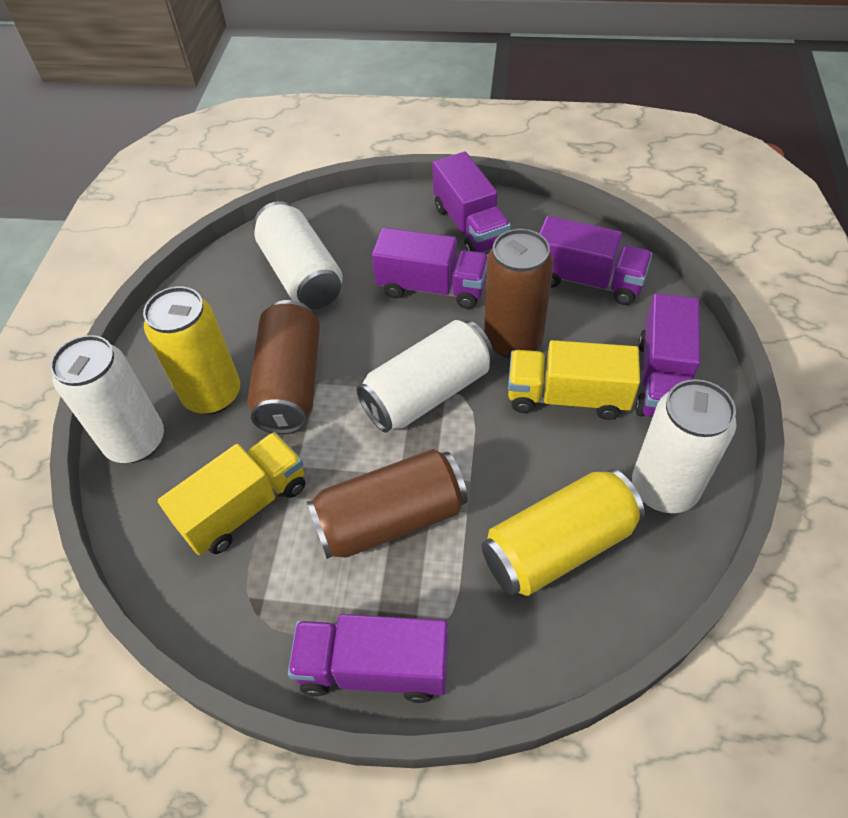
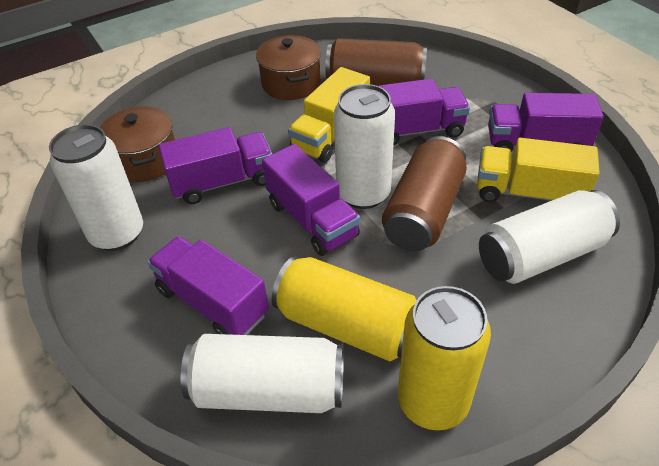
brown can: 3 -> 2
brown pot: 0 -> 2

